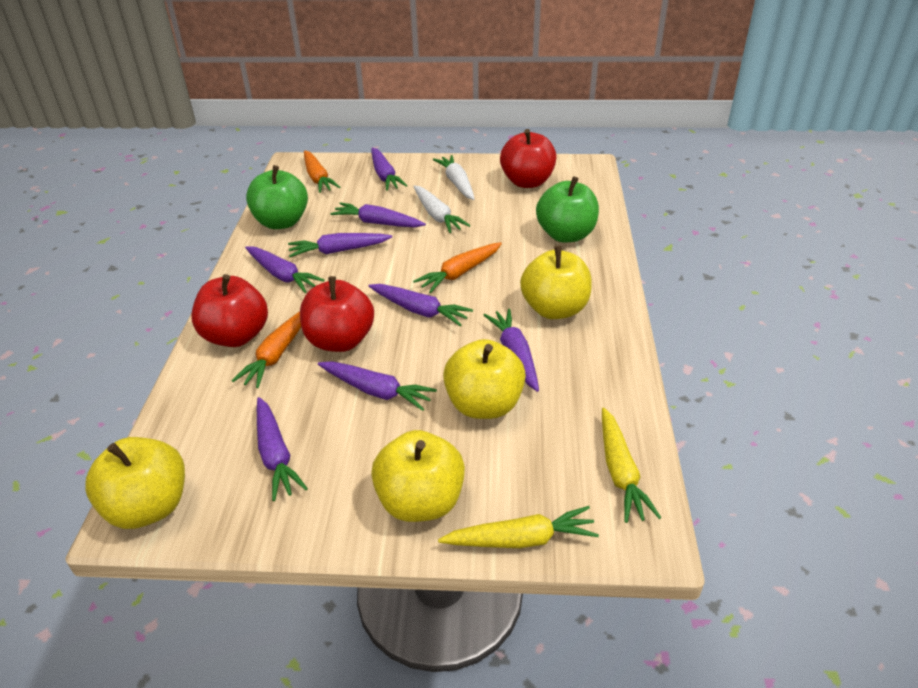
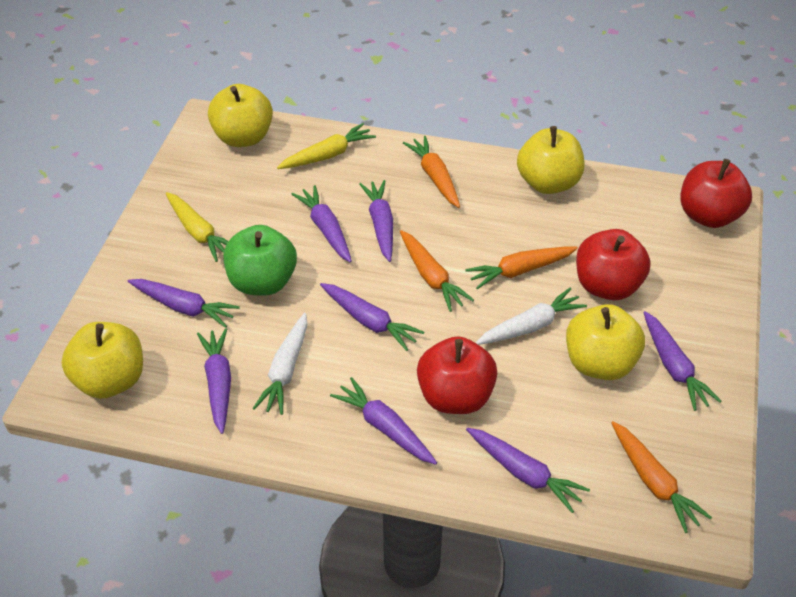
green apple: 2 -> 1
orange carrot: 3 -> 4

